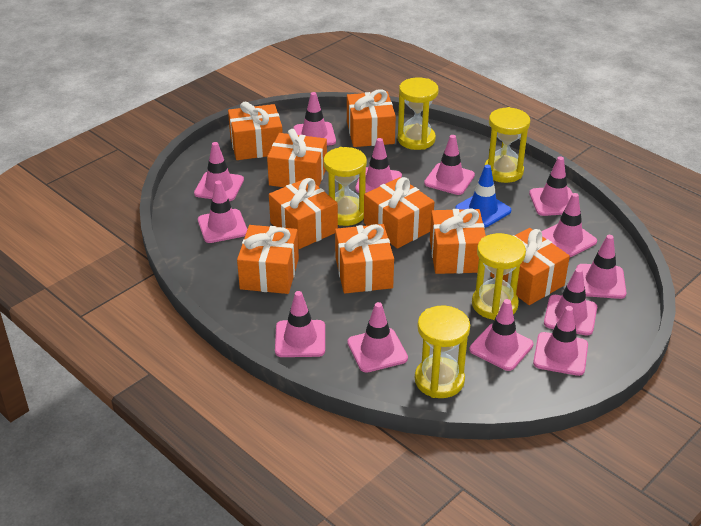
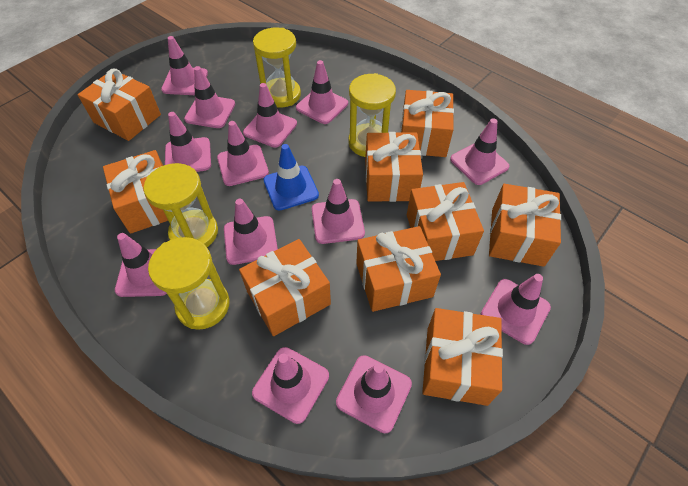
yellow hourglass: 5 -> 4

